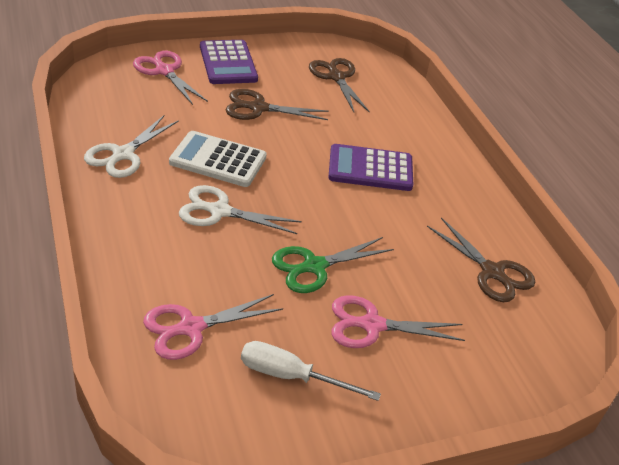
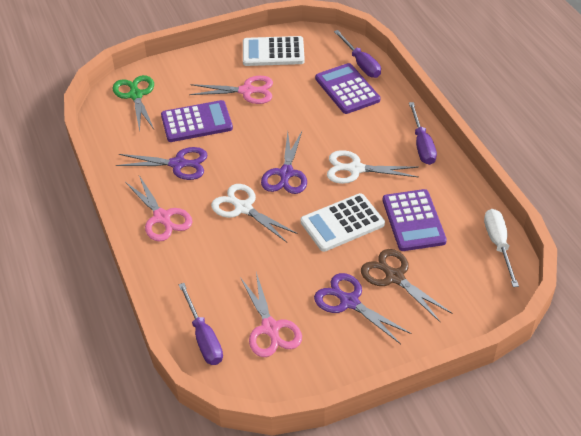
brown scissors: 3 -> 1
purple calculator: 2 -> 3
purple scissors: 0 -> 3
purple screwdriver: 0 -> 3
white calculator: 1 -> 2

